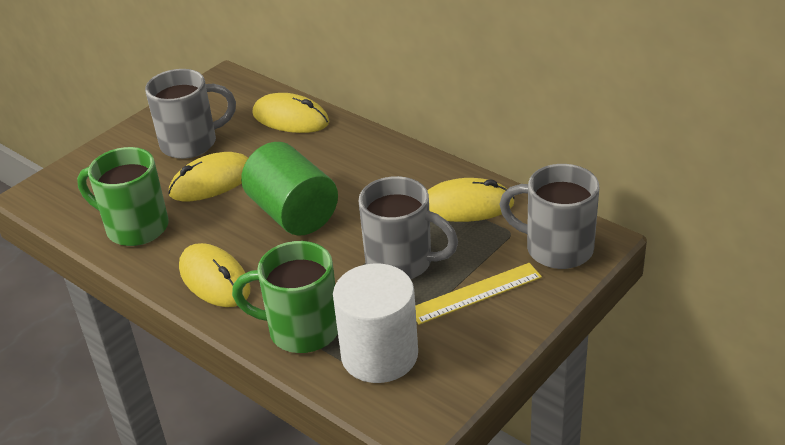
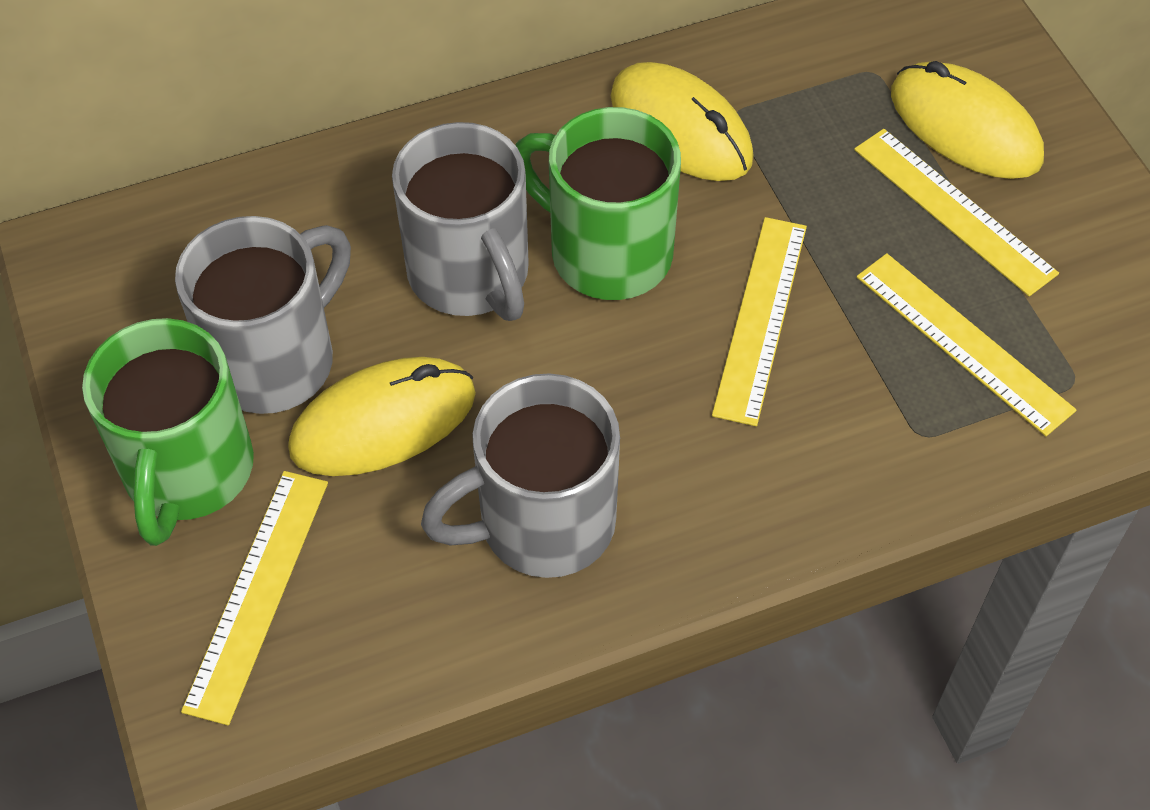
green cylinder: 1 -> 0
white cylinder: 1 -> 0
yellow mouse: 4 -> 3
yellow ruler: 1 -> 4

